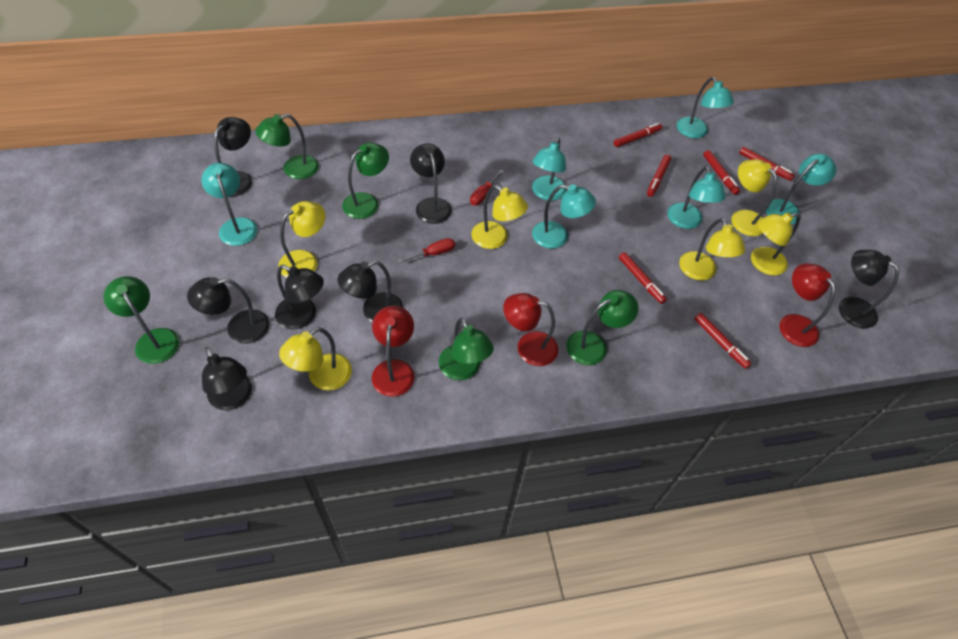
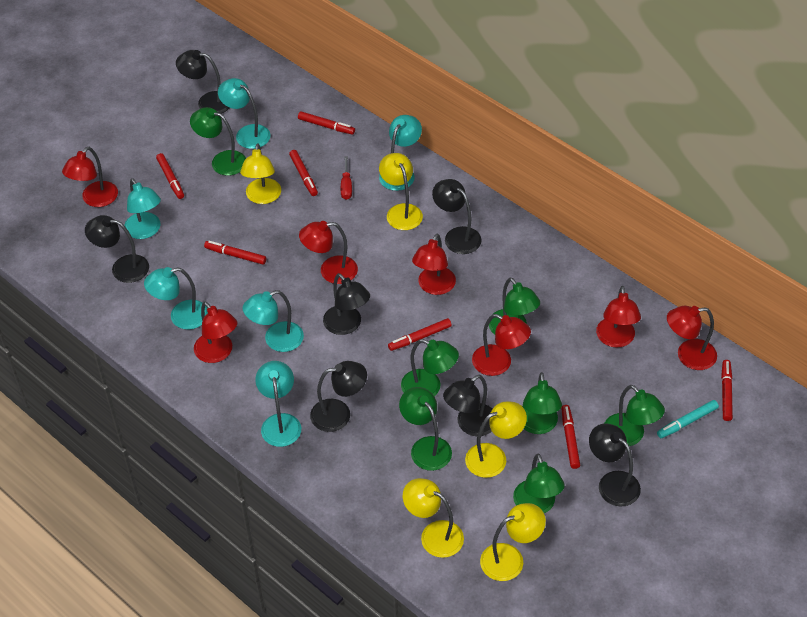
green lamp: 5 -> 7
red lamp: 3 -> 7
red marker: 6 -> 7
red screwdriver: 2 -> 1
turquoise marker: 0 -> 1
yellow lamp: 6 -> 5

